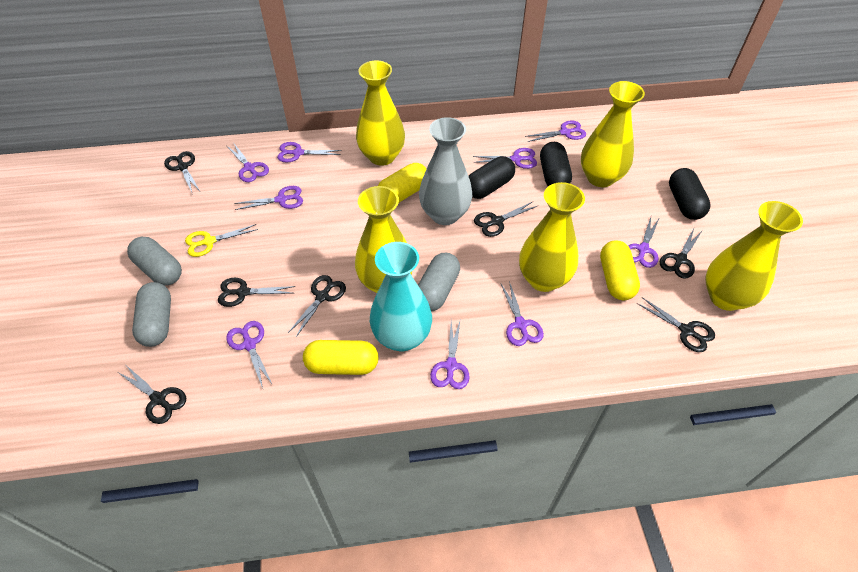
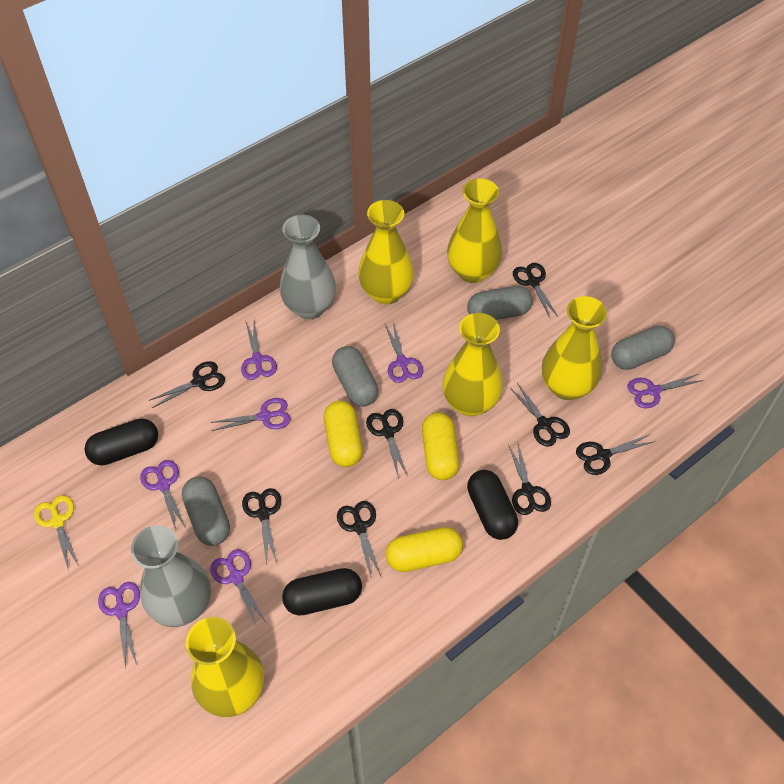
black scissors: 7 -> 8
grey capsule: 3 -> 4
grey vase: 1 -> 2
purple scissors: 9 -> 7
turquoise vase: 1 -> 0

